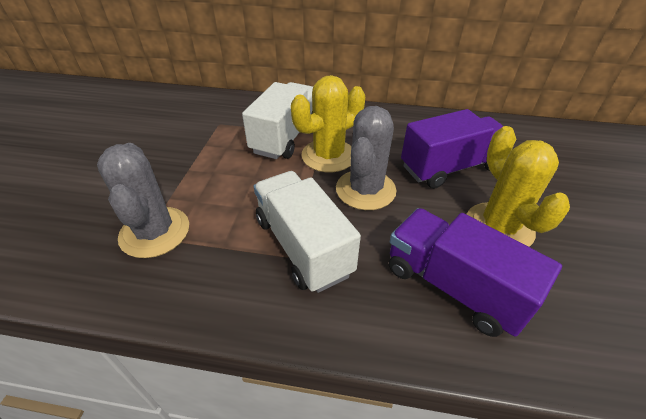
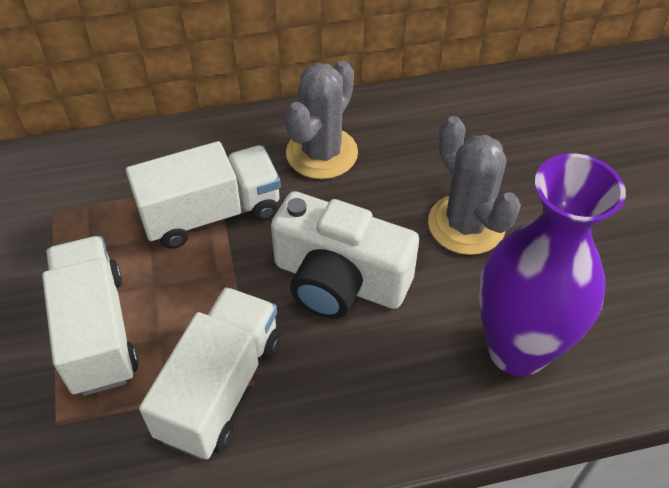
purple truck: 2 -> 0
purple vase: 0 -> 1
white camera: 0 -> 1
white truck: 2 -> 3
yellow cactus: 2 -> 0

